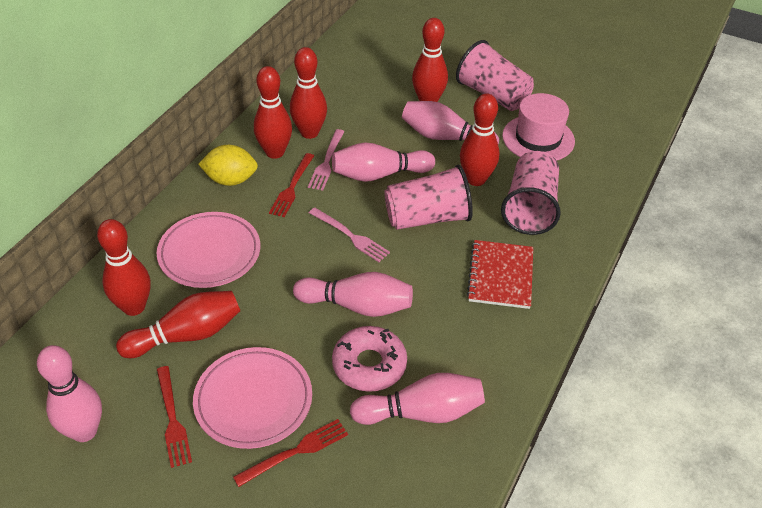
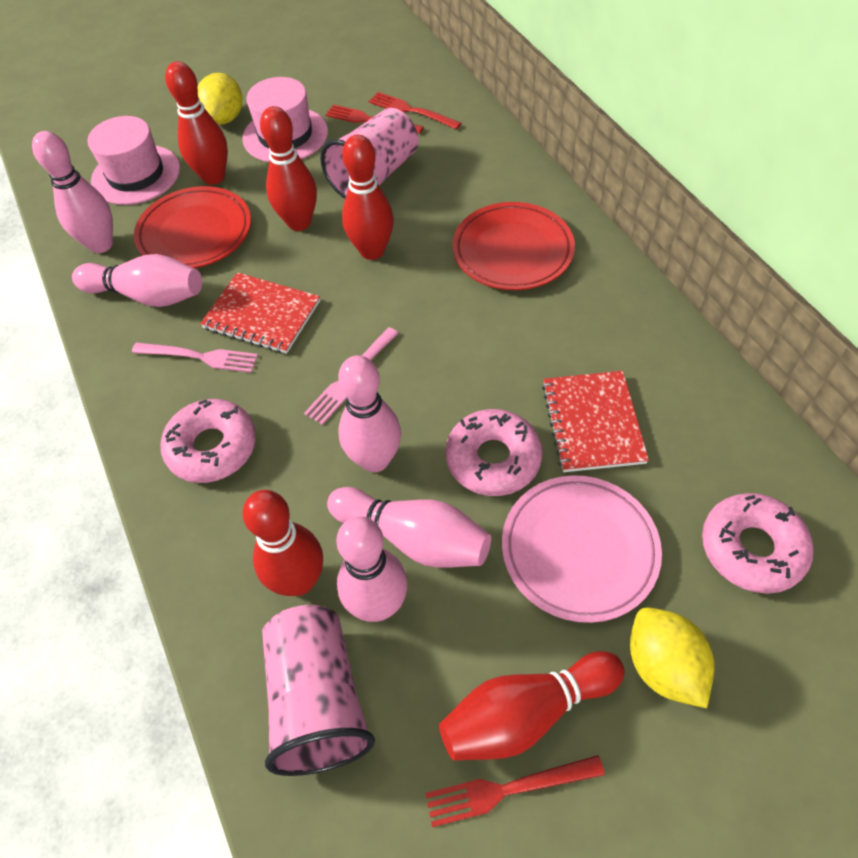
pink cup: 3 -> 2
pink donut: 1 -> 3
pink hat: 1 -> 2
pink plate: 2 -> 1
red bowling pin: 6 -> 5
red notebook: 1 -> 2
red plate: 0 -> 2
yellow lemon: 1 -> 2

